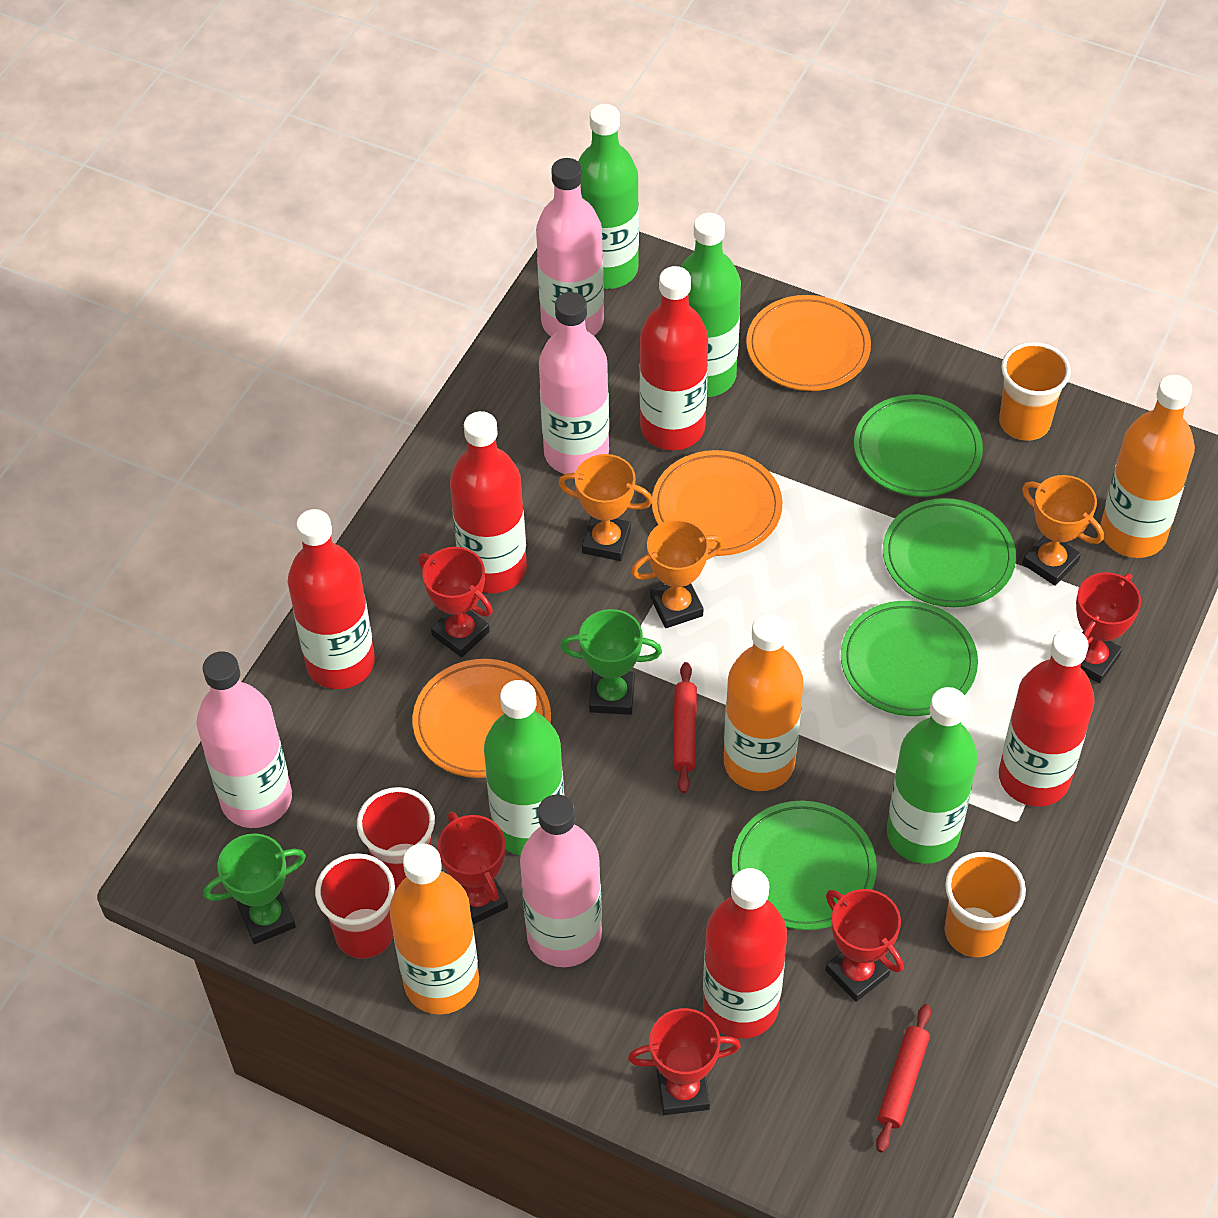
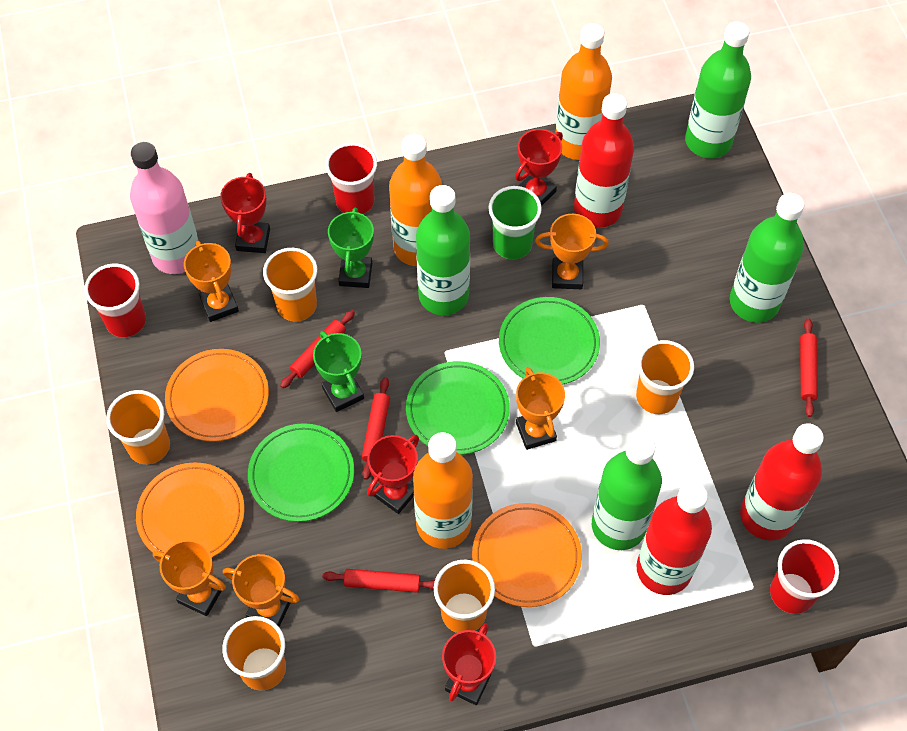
green cup: 0 -> 1
green plate: 4 -> 3
orange cup: 2 -> 5
orange trophy: 3 -> 5
pink bottle: 4 -> 1
red bottle: 5 -> 3
red cup: 2 -> 3
red rolling pin: 2 -> 4
red trophy: 5 -> 4

